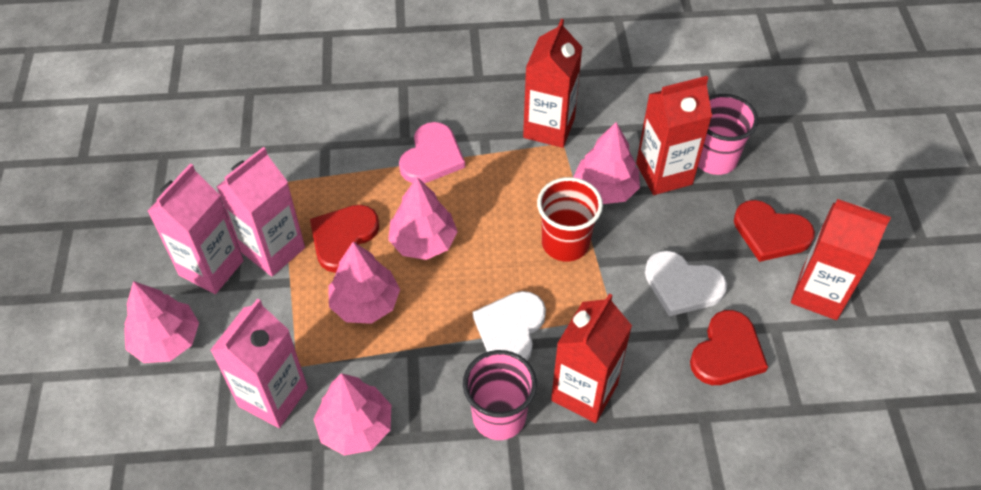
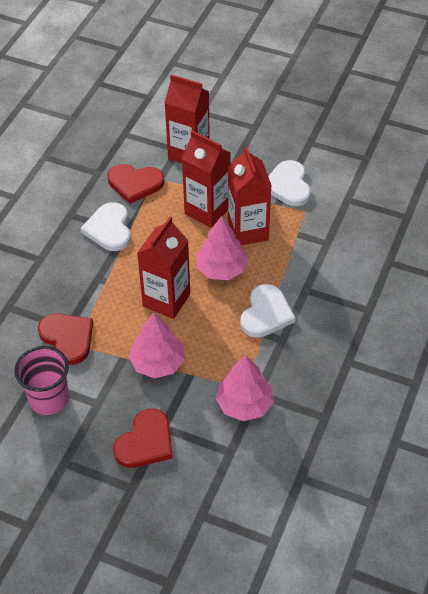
pink carton: 3 -> 0
pink cup: 2 -> 1
pink heart: 1 -> 0
pink tree: 5 -> 3
red cup: 1 -> 0
white heart: 2 -> 3

